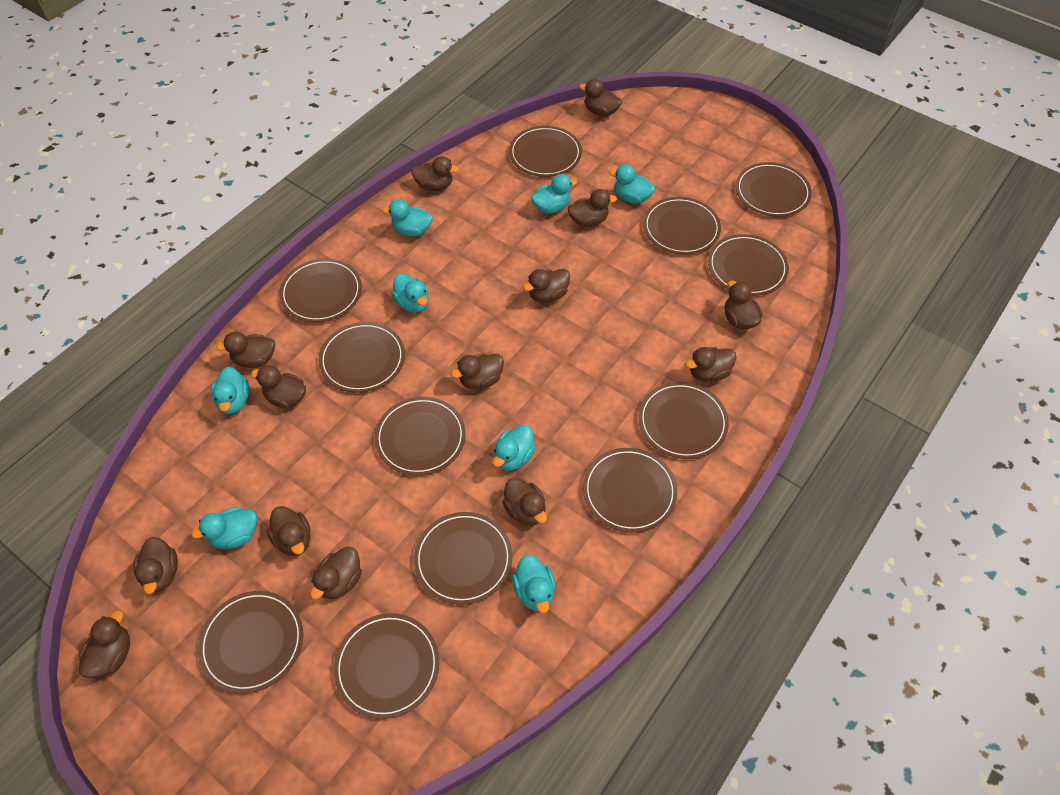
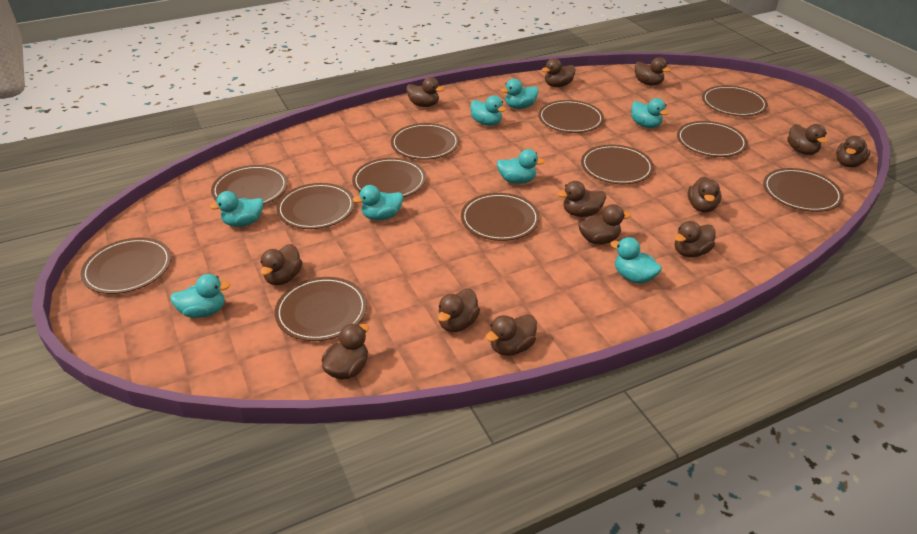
brown duck: 14 -> 13

